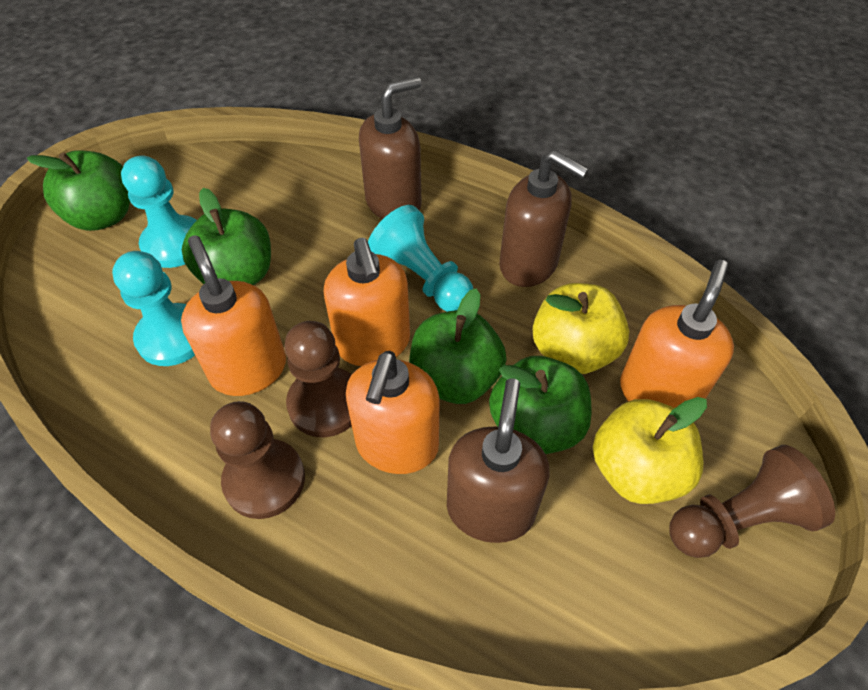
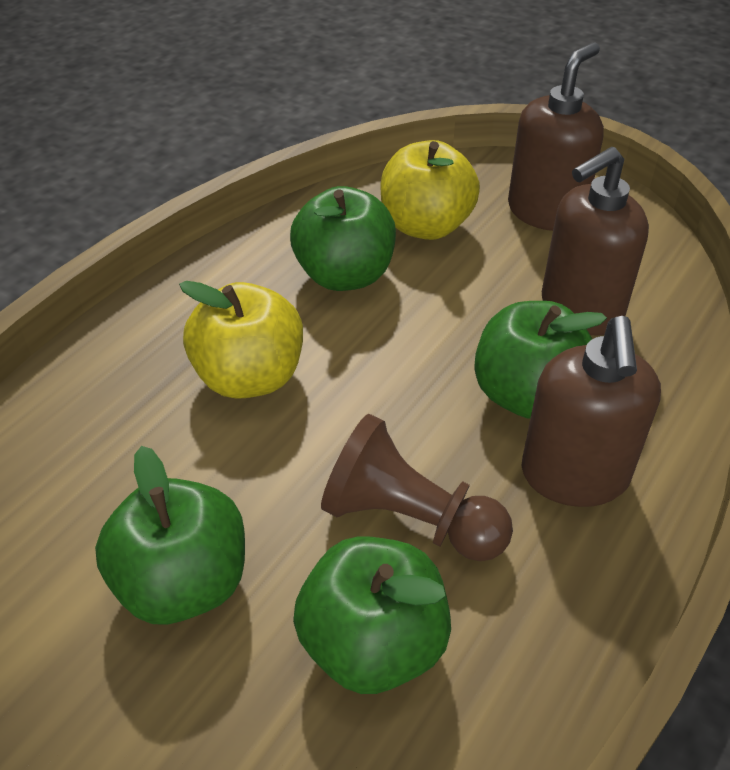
brown pawn: 3 -> 1
orange soap dispenser: 4 -> 0
turquoise pawn: 3 -> 0

